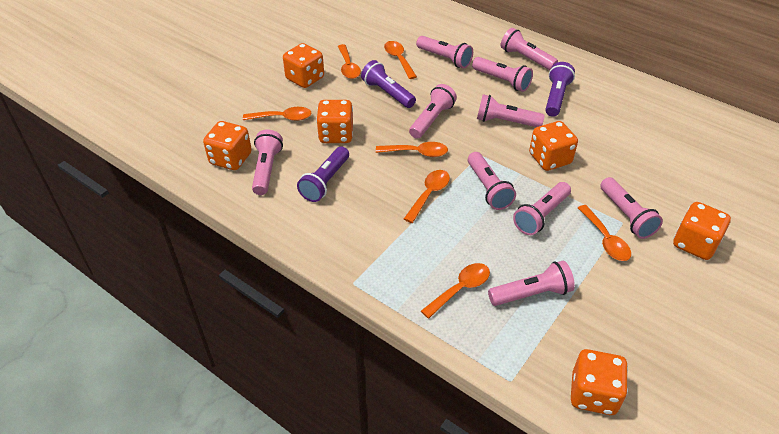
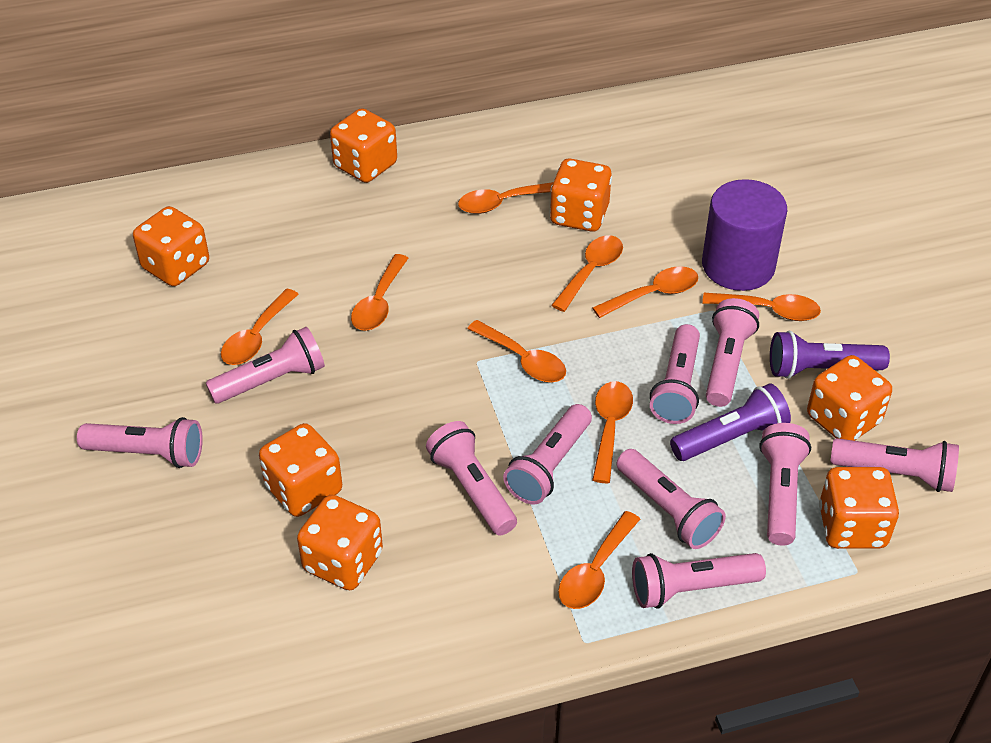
orange dice: 6 -> 7
orange spoon: 7 -> 9
purple cylinder: 0 -> 1
purple flashlight: 3 -> 2

